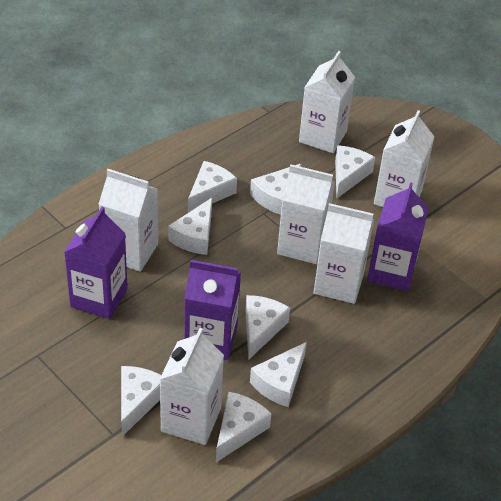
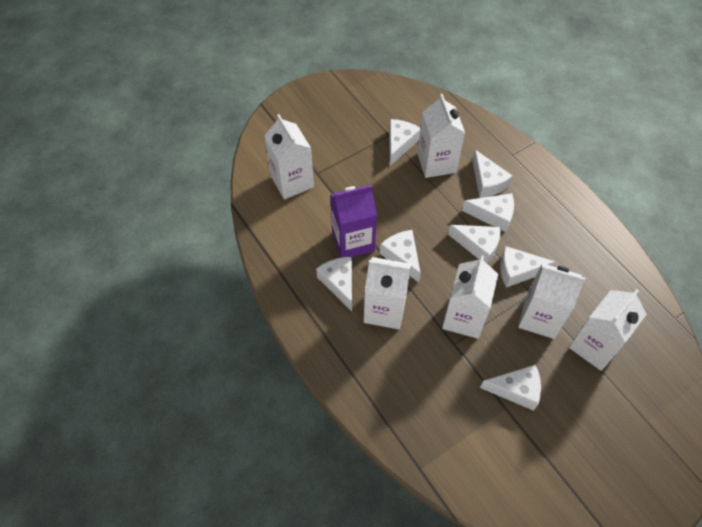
purple carton: 3 -> 1

